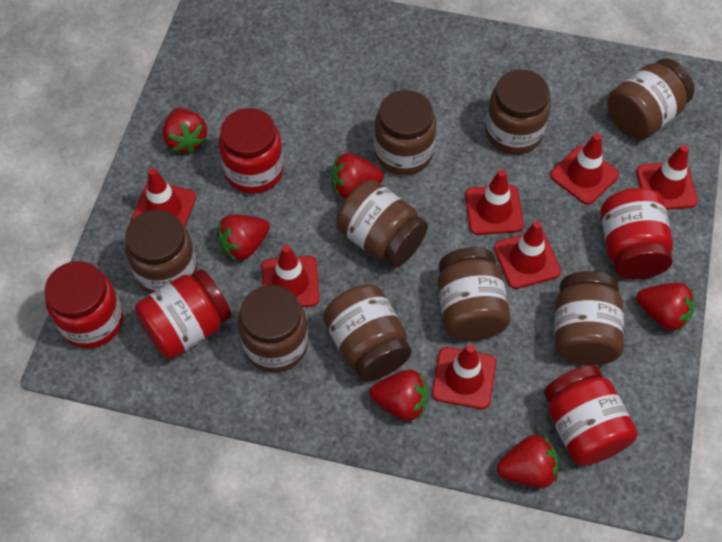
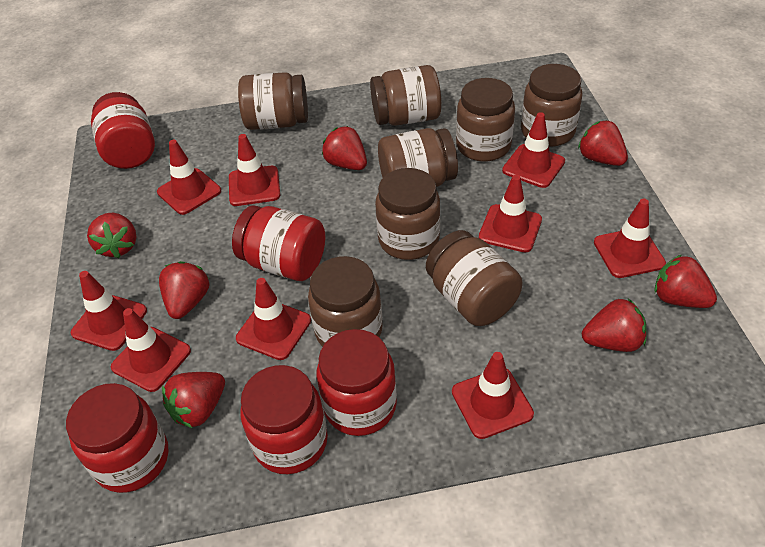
brown jar: 9 -> 8
red strawberry: 6 -> 7
red traffic cone: 7 -> 9

